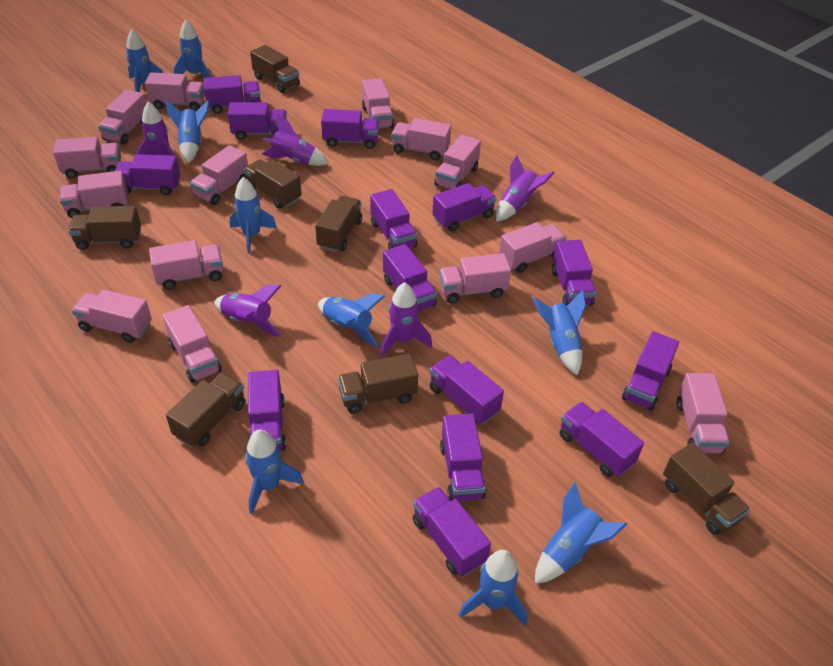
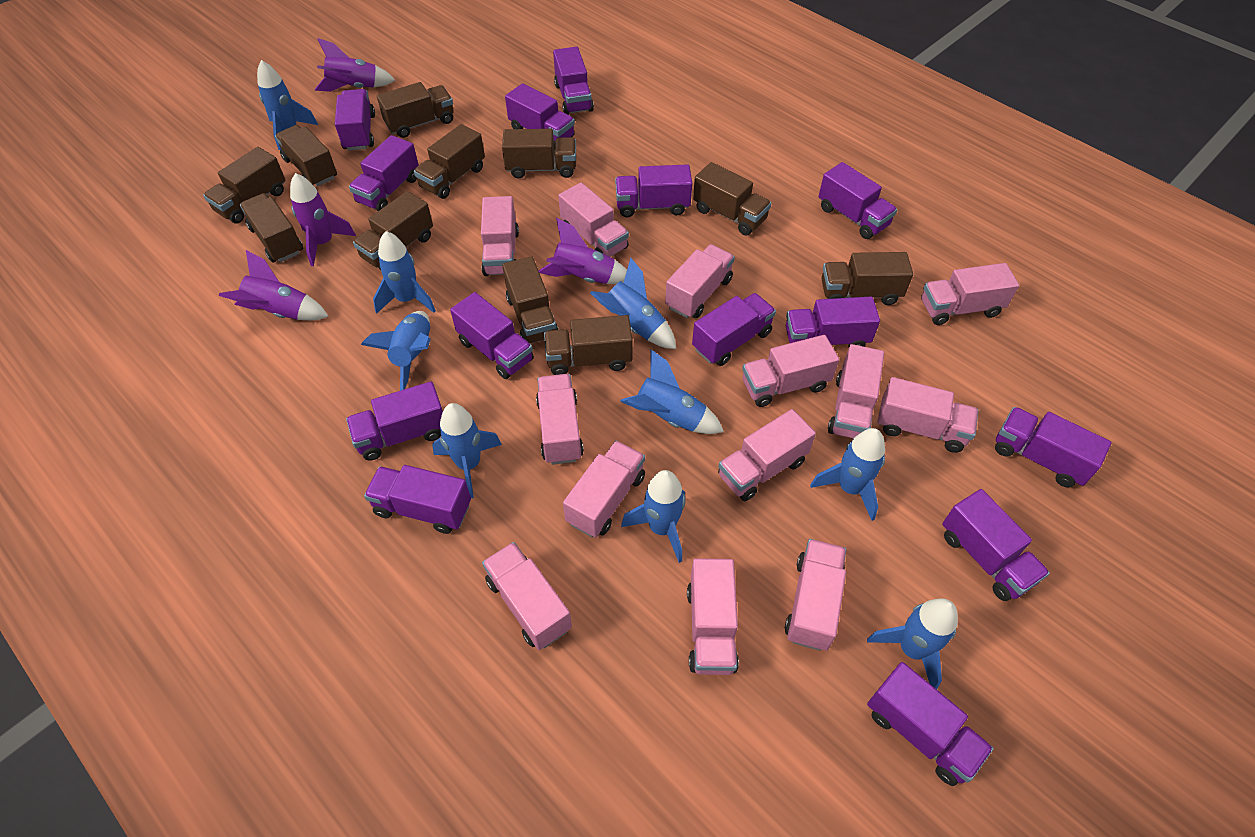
brown truck: 7 -> 11
pink truck: 14 -> 13
purple rocket: 5 -> 4

